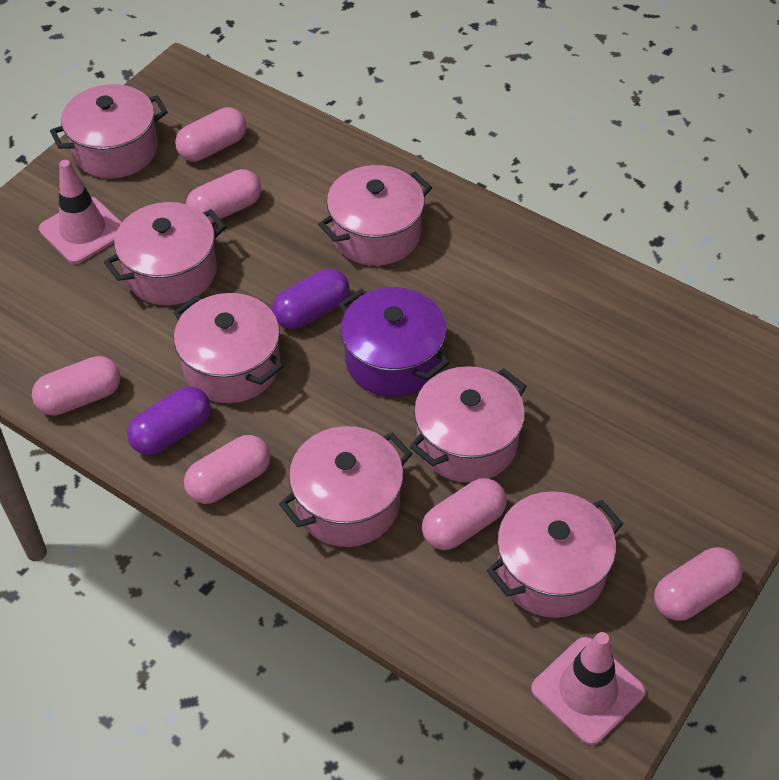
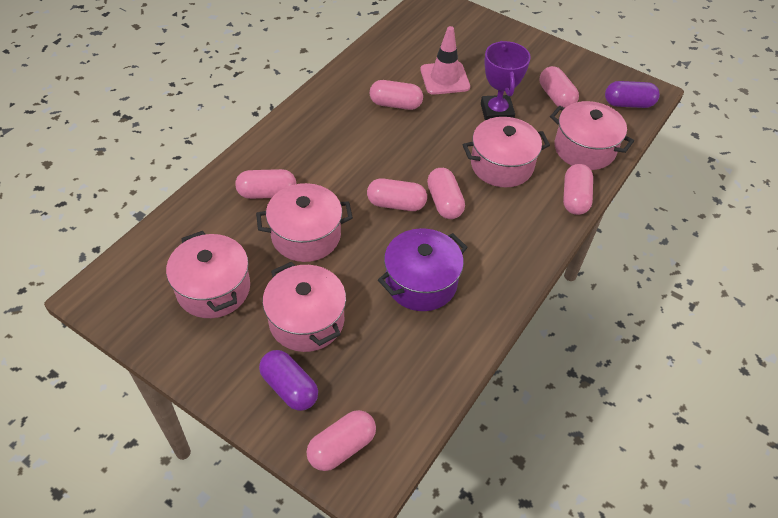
pink capsule: 6 -> 7
pink pot: 7 -> 5
pink traffic cone: 2 -> 1
purple trophy: 0 -> 1

